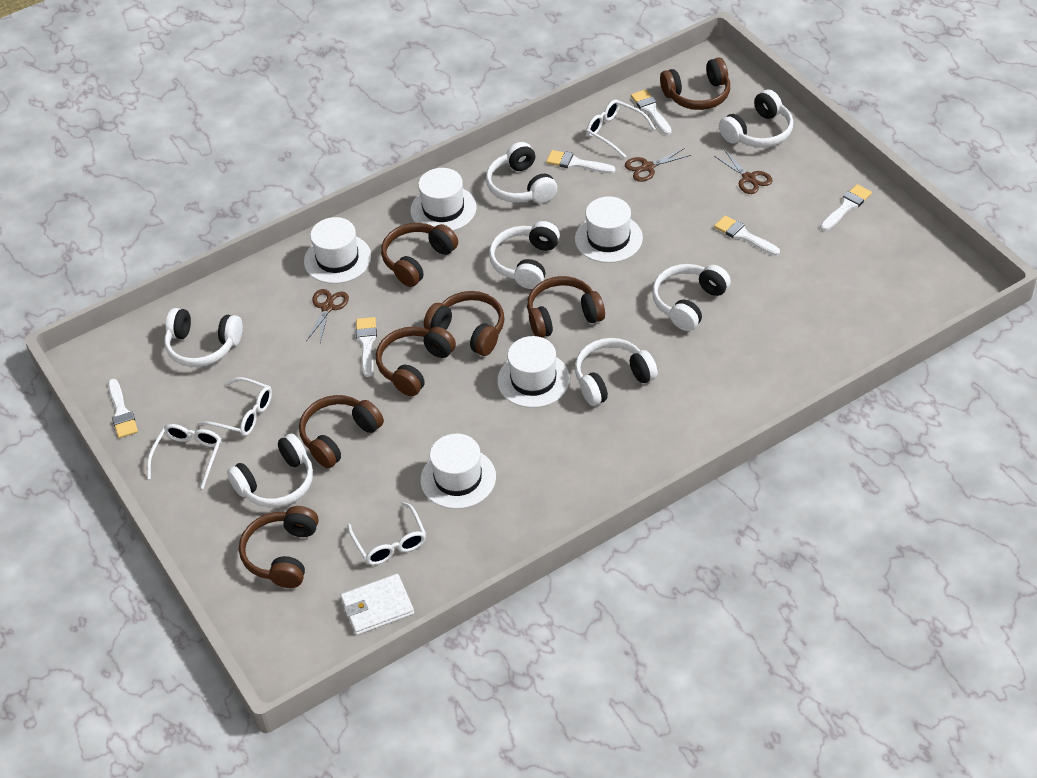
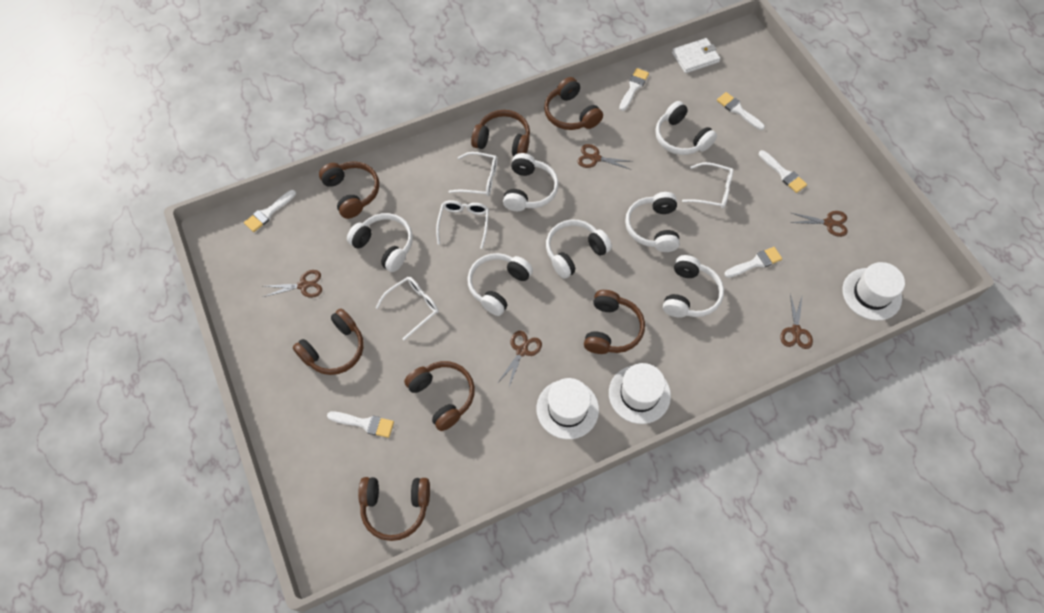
brown scissors: 3 -> 5
white hat: 5 -> 3

